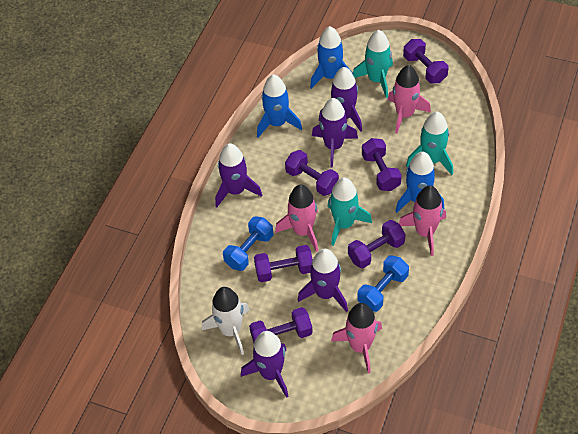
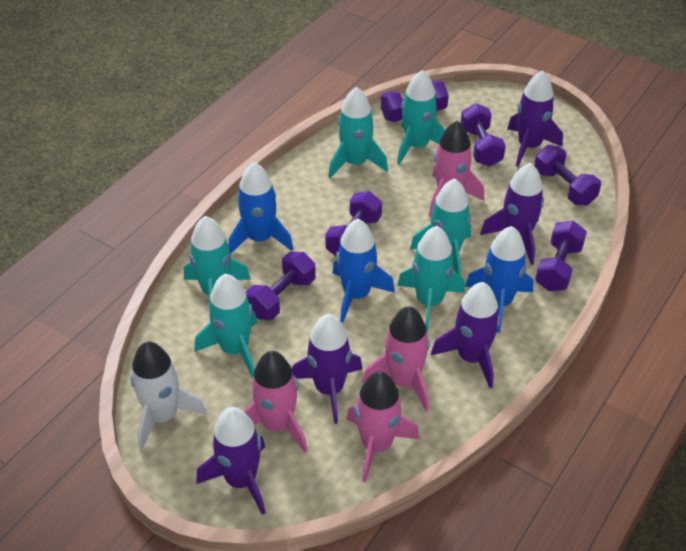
blue dumbbell: 2 -> 0
turquoise rocket: 3 -> 6

